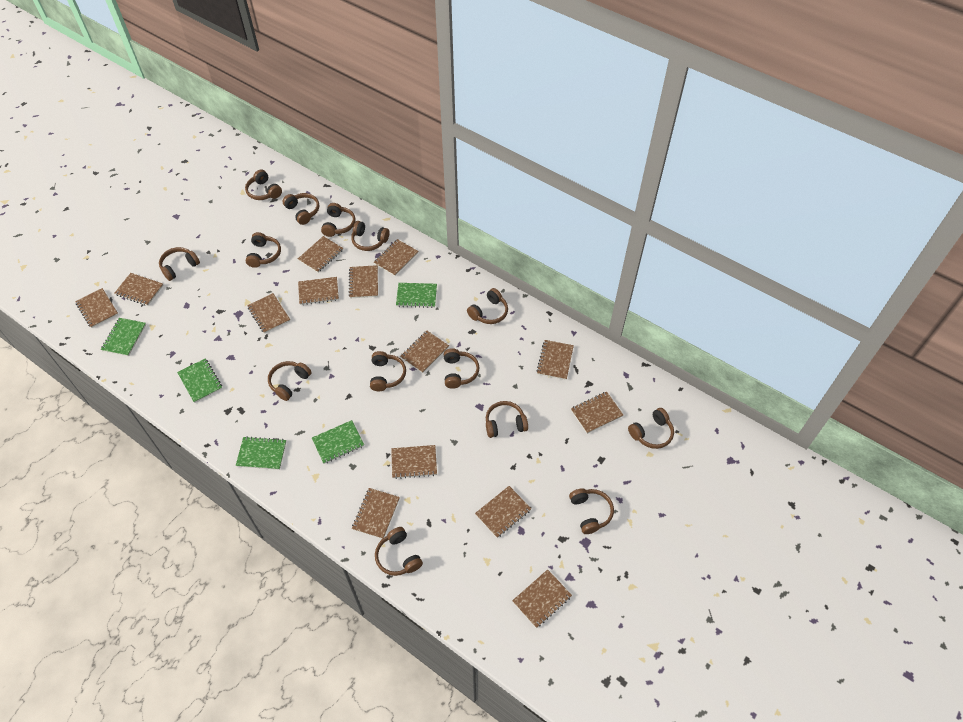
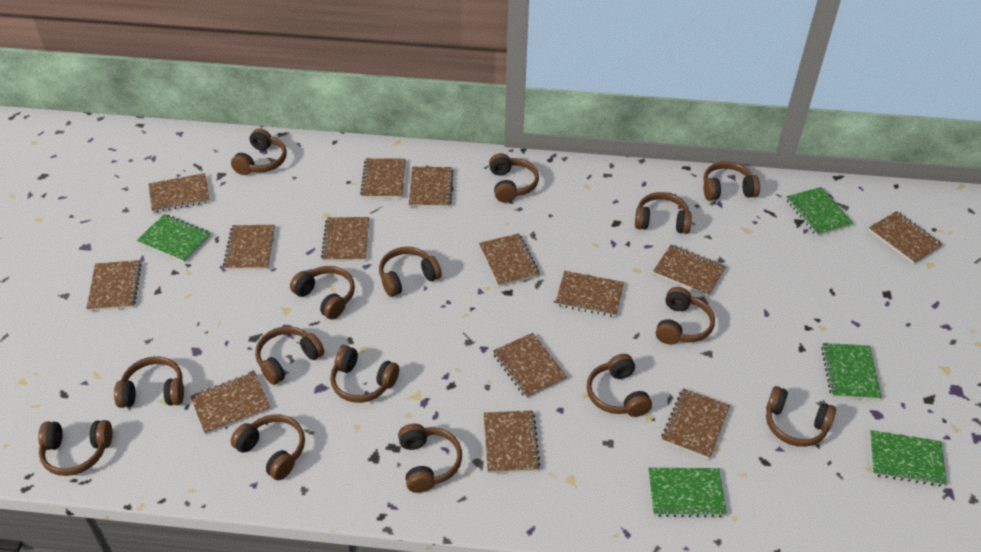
brown headphones: 14 -> 15

